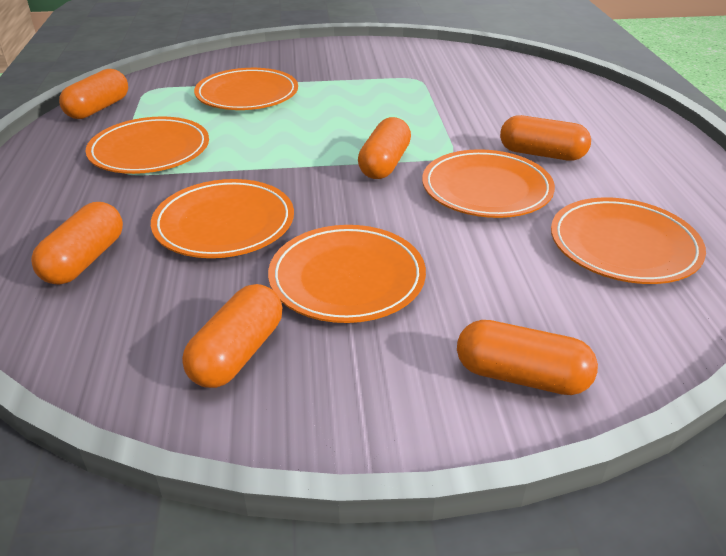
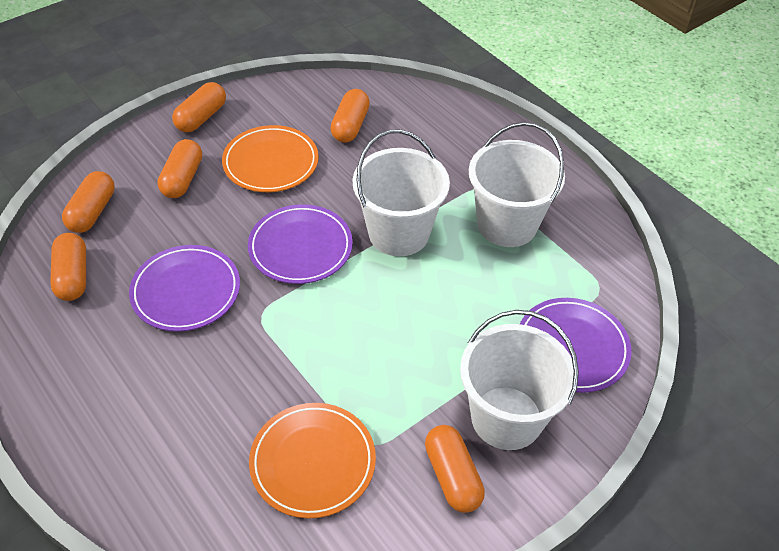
orange plate: 6 -> 2
purple plate: 0 -> 3
white bucket: 0 -> 3

